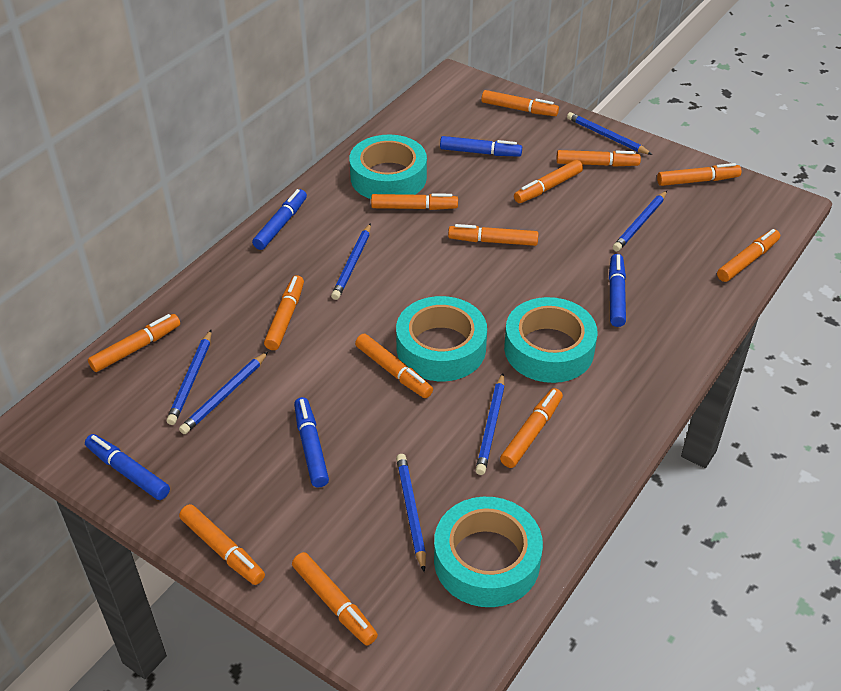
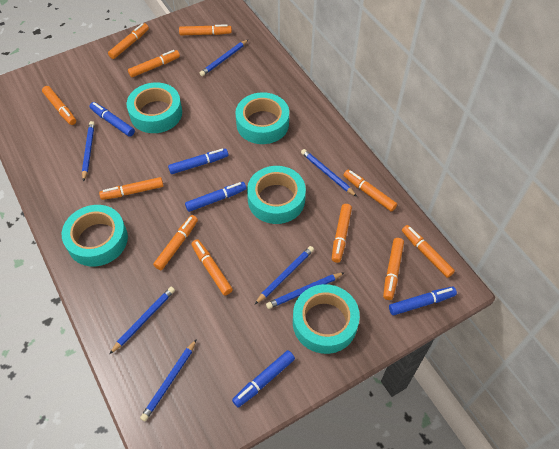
orange marker: 13 -> 11
turquoise tape: 4 -> 5

